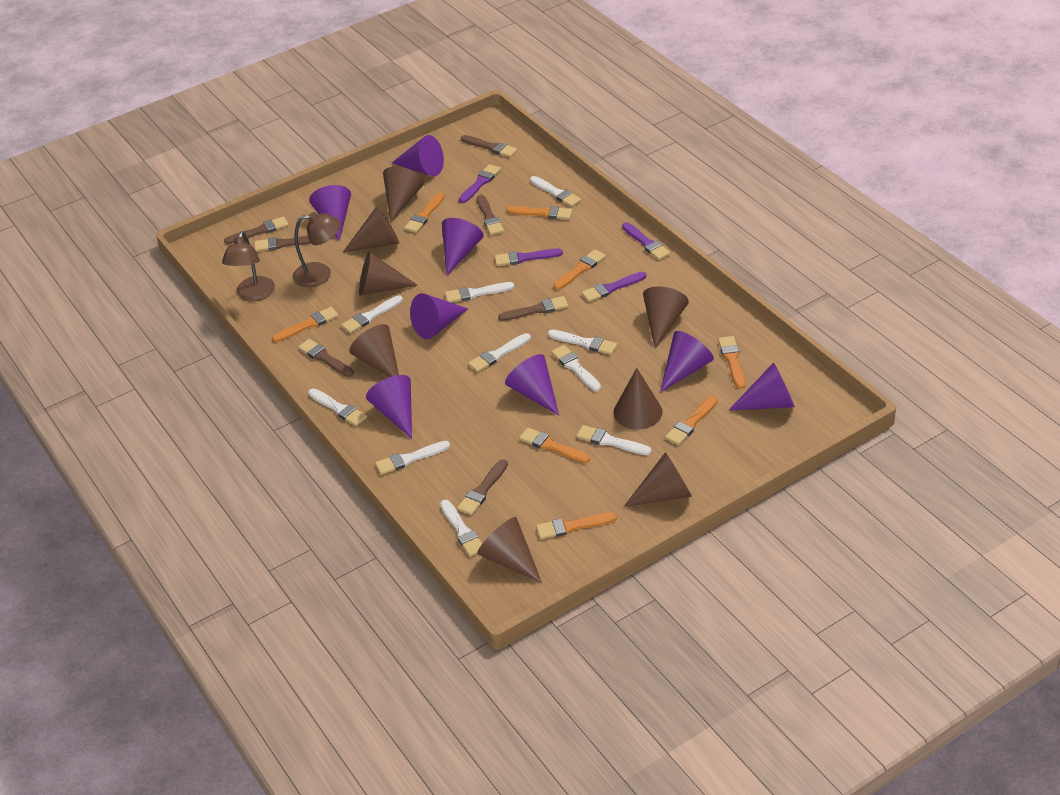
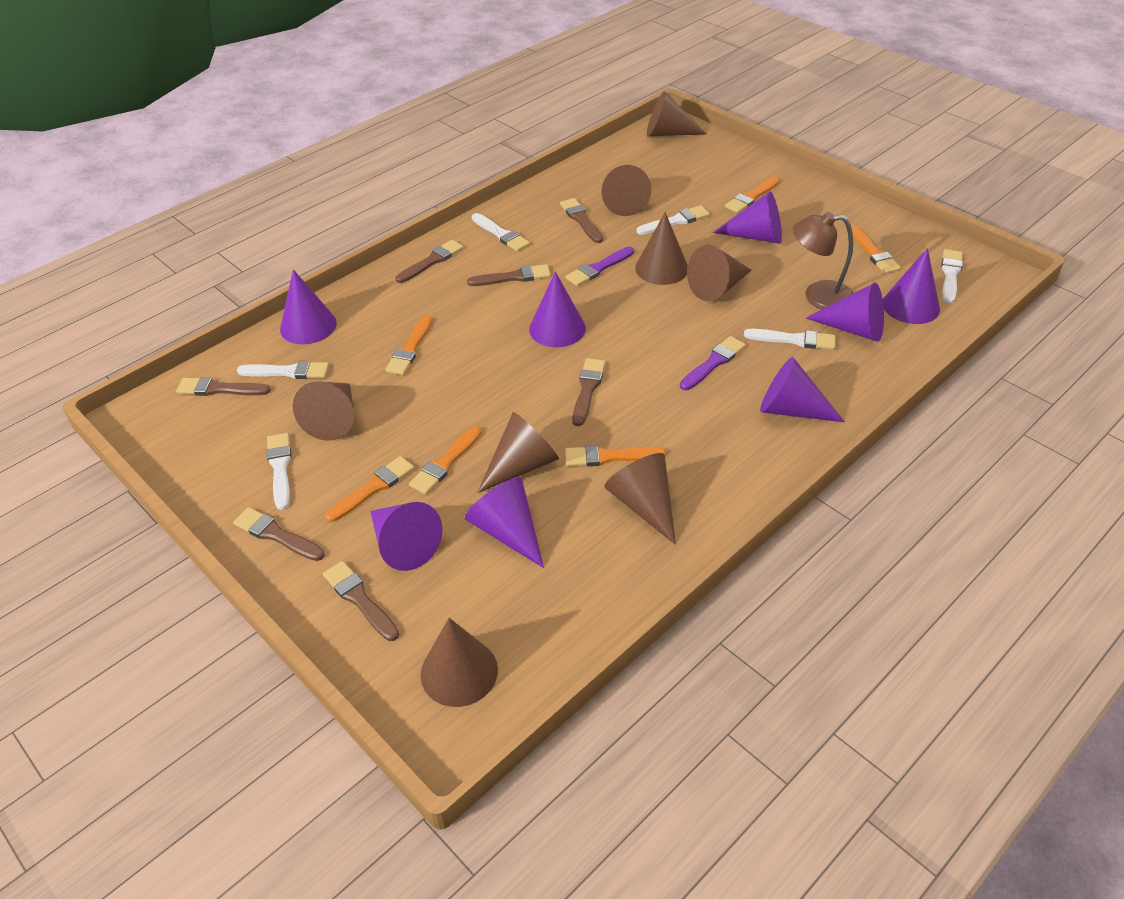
brown lamp: 2 -> 1
orange brush: 8 -> 6
purple brush: 4 -> 2
white brush: 10 -> 6

